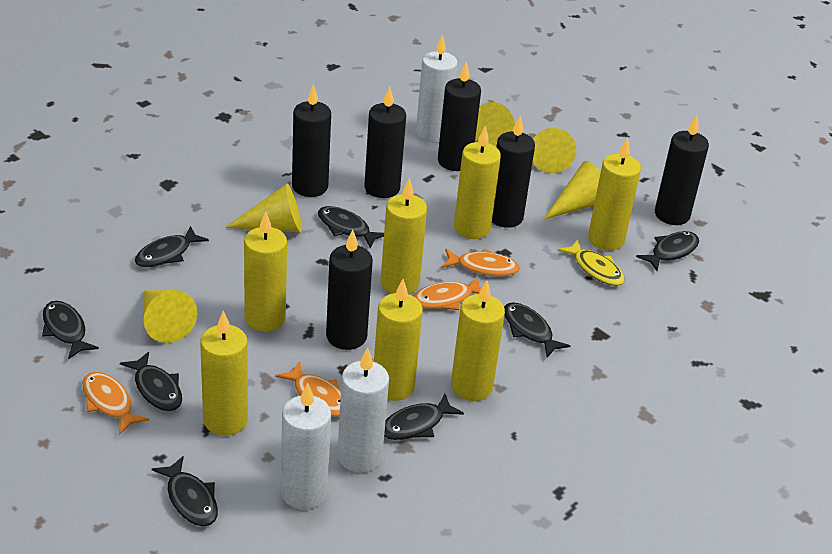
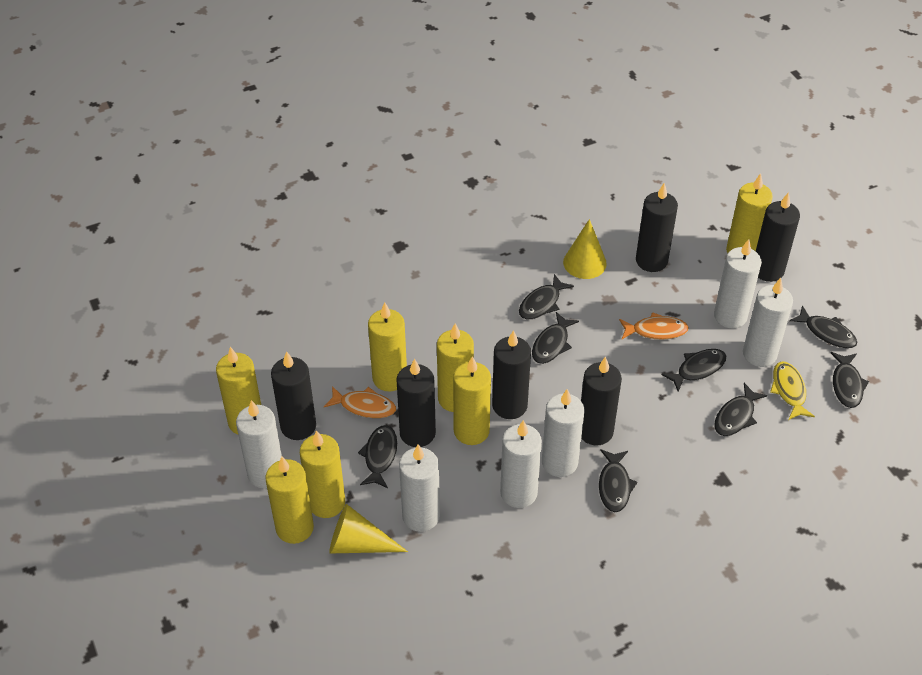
orange fish: 4 -> 2
white candle: 3 -> 6
yellow cone: 5 -> 2

